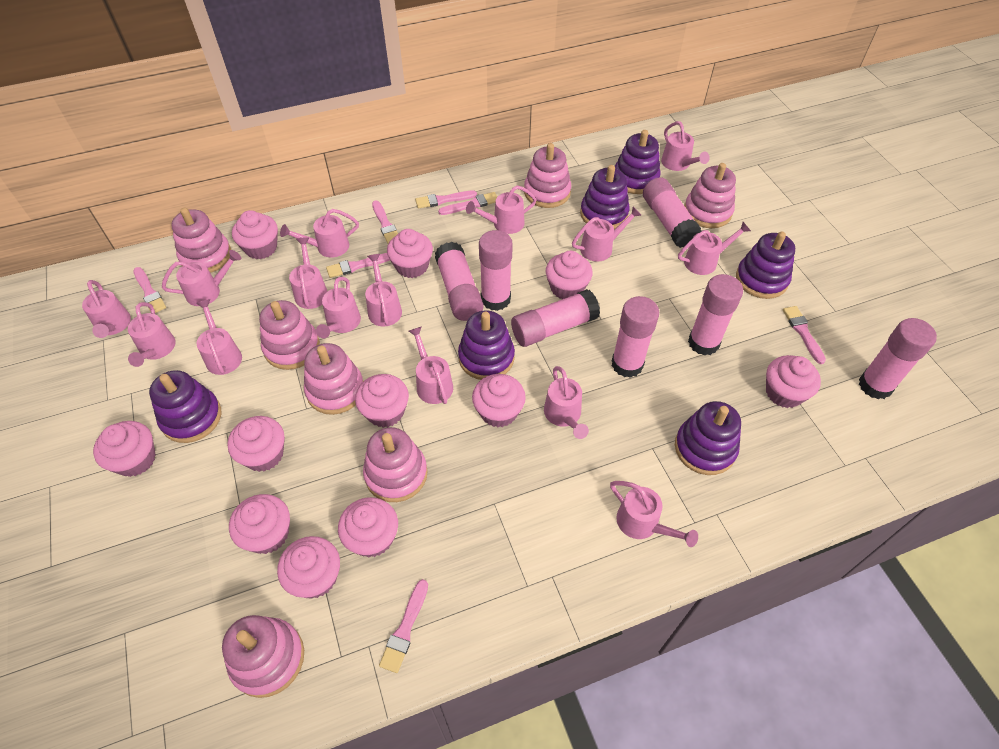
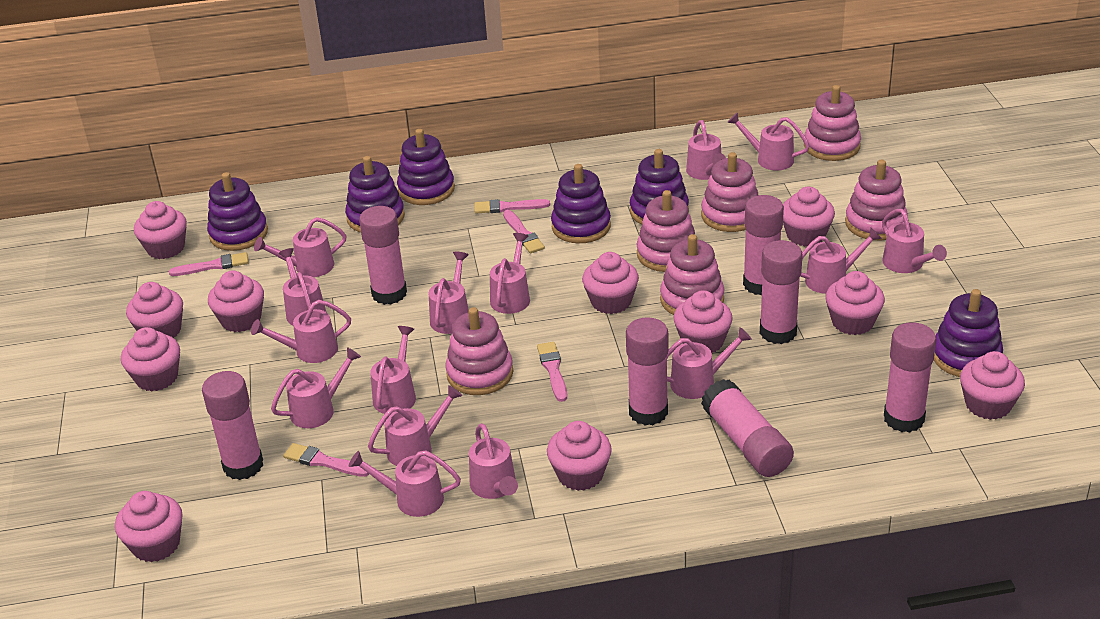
pink brush: 7 -> 5
pink stacking toy: 7 -> 6

